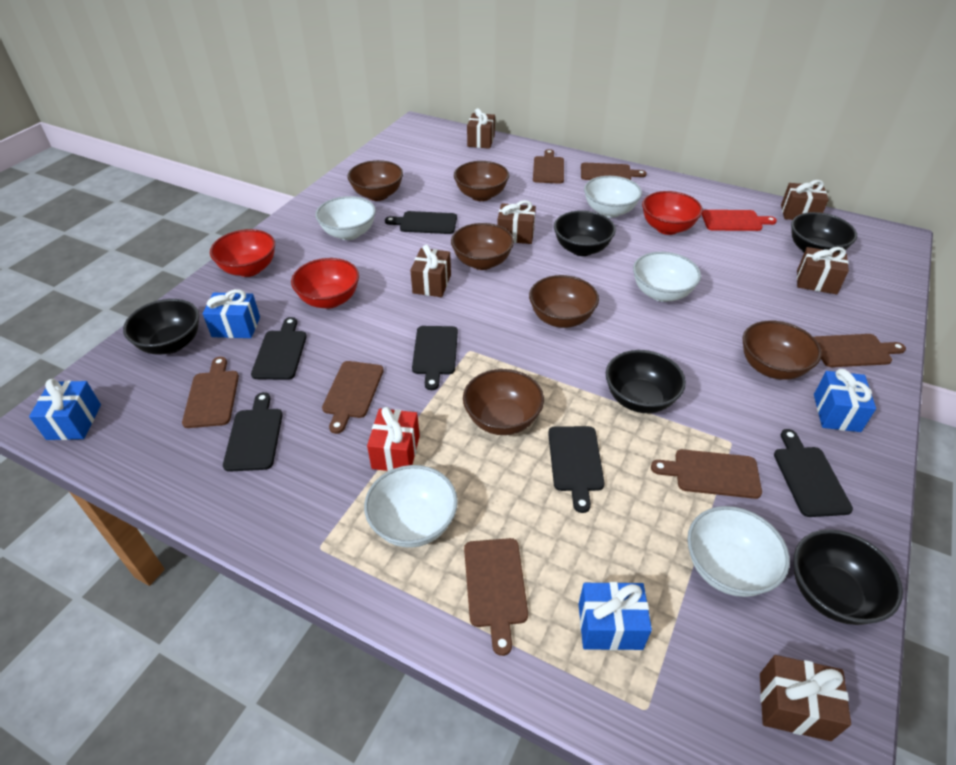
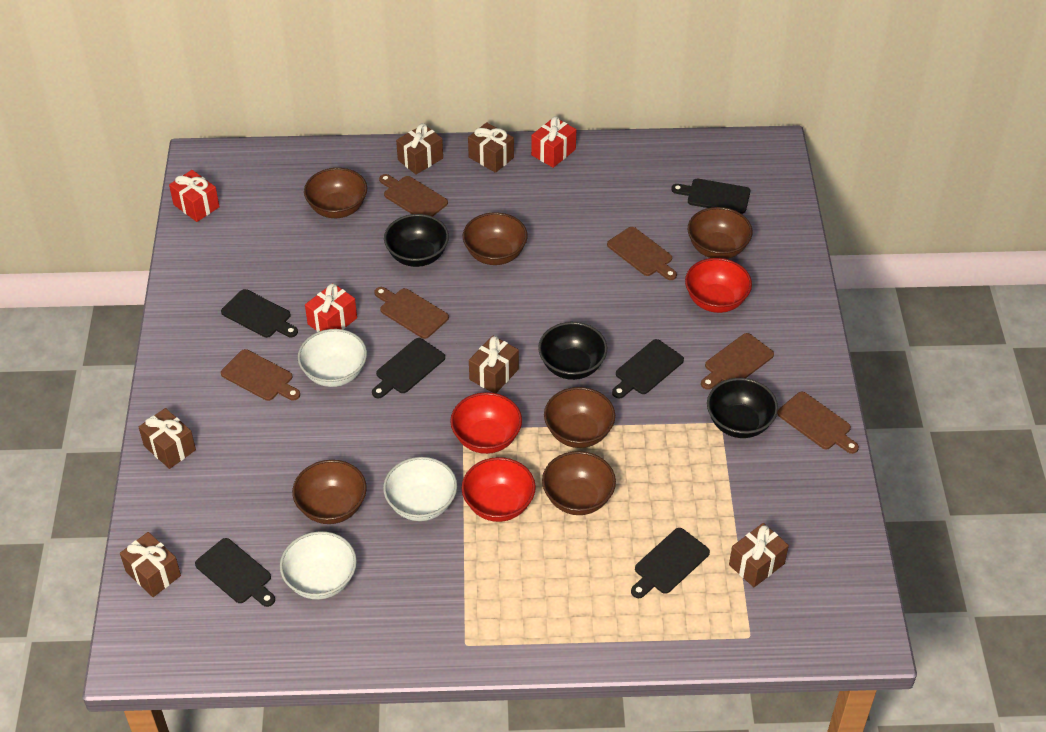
black bowl: 5 -> 3
blue gift: 4 -> 0
brown cutting board: 7 -> 6
red cutting board: 1 -> 0
red gift: 1 -> 3
white bowl: 5 -> 3

